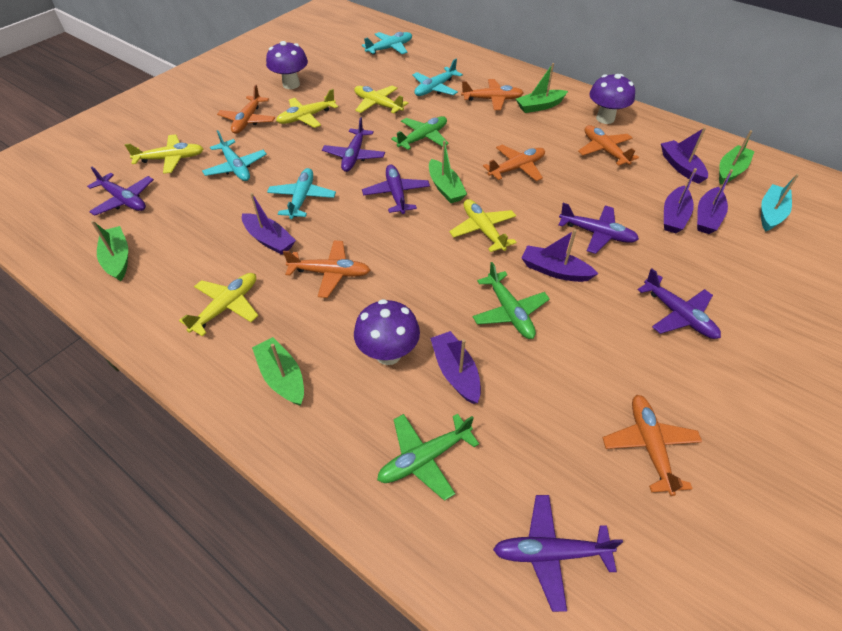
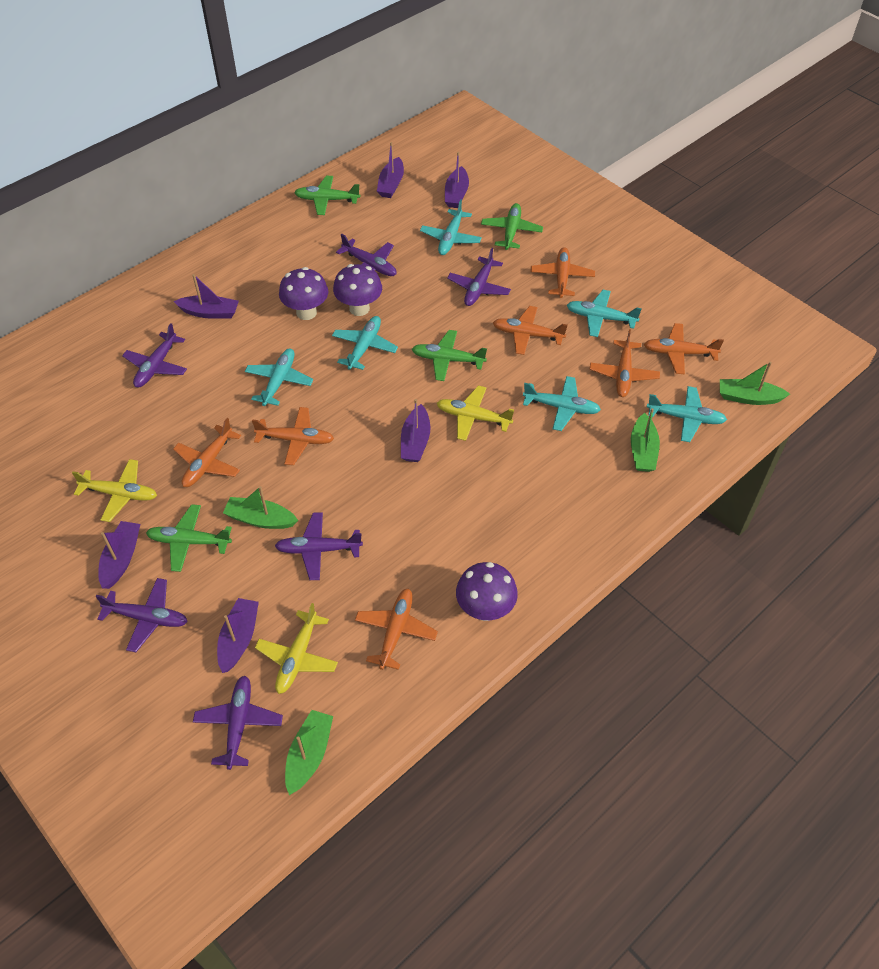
green boat: 5 -> 4
green plane: 3 -> 4
orange plane: 6 -> 7
turquoise boat: 1 -> 0
turquoise plane: 4 -> 6
yellow plane: 5 -> 3

